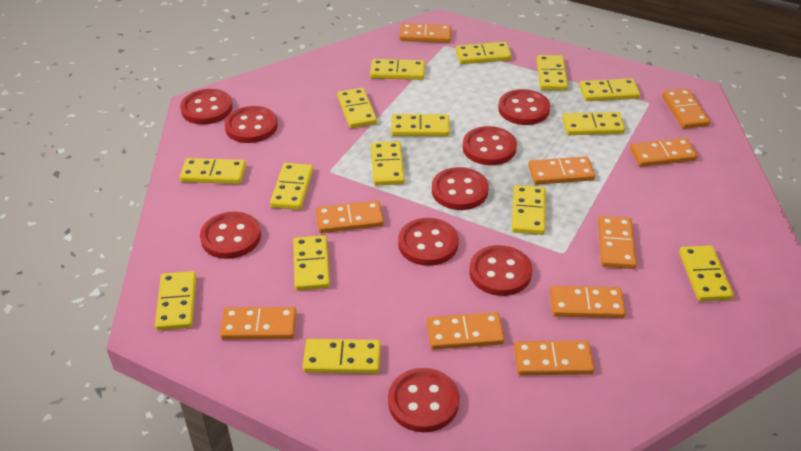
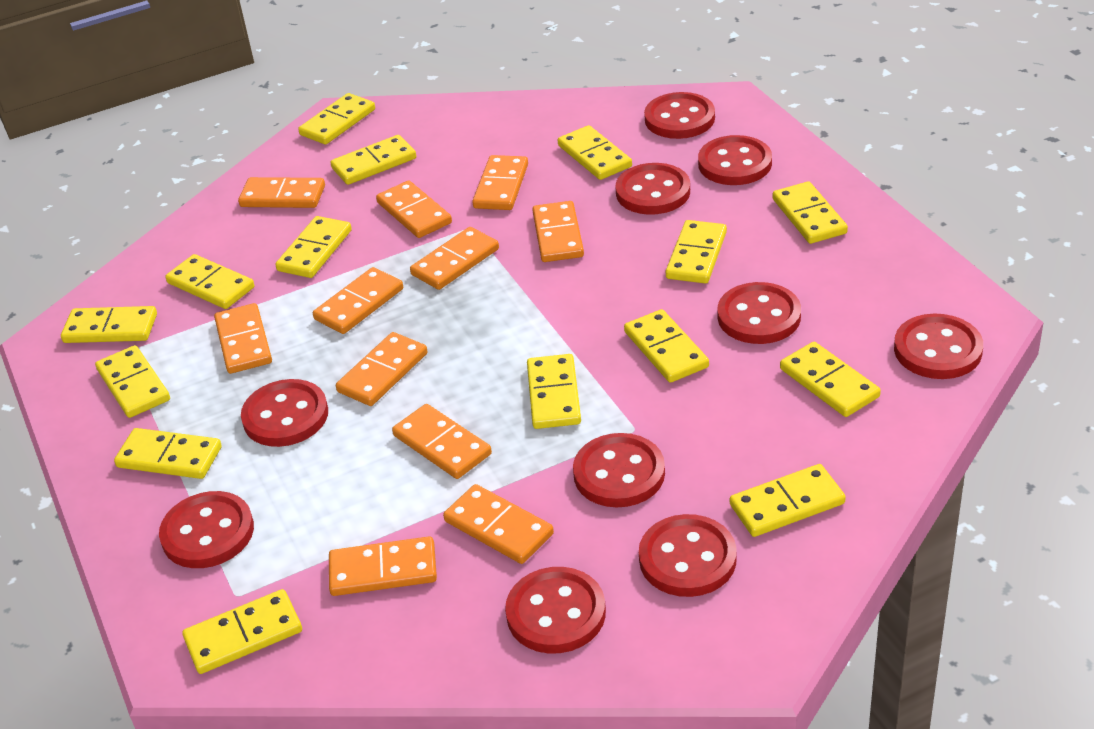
orange domino: 10 -> 11
red button: 9 -> 10

